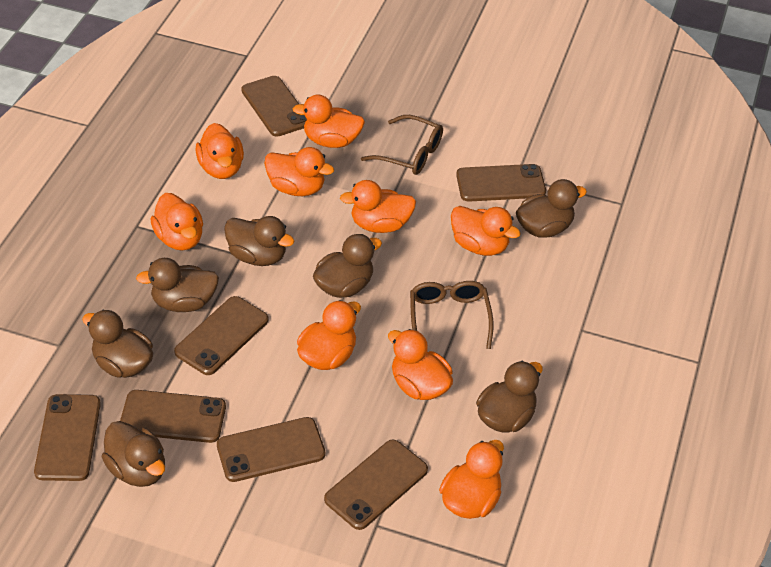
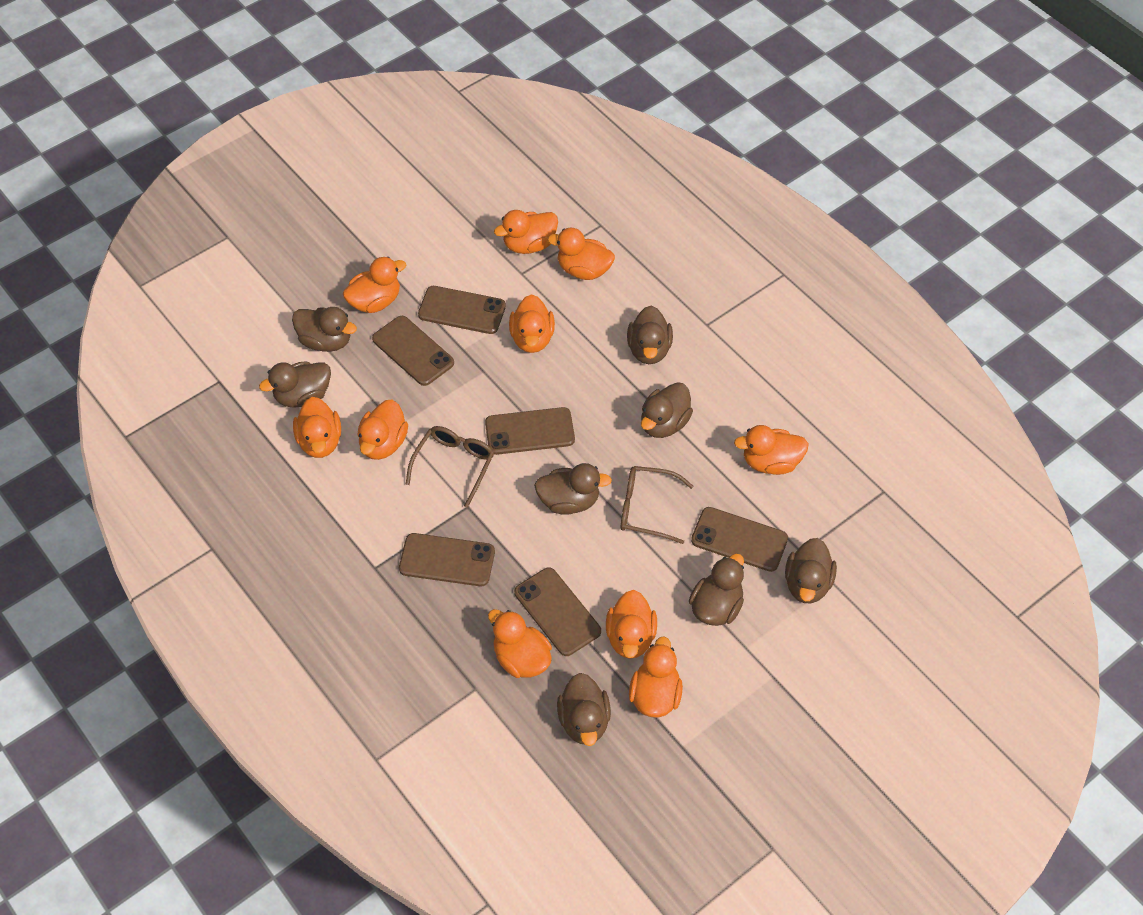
brown duck: 7 -> 8
brown phone: 7 -> 6
orange duck: 9 -> 10

